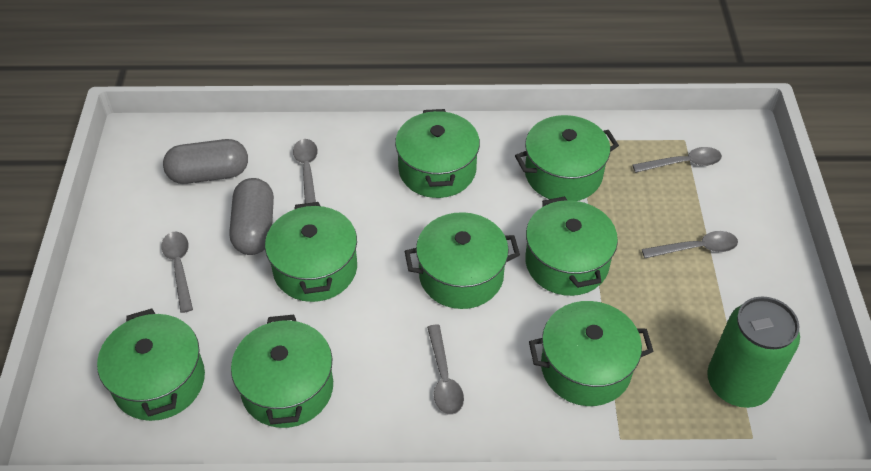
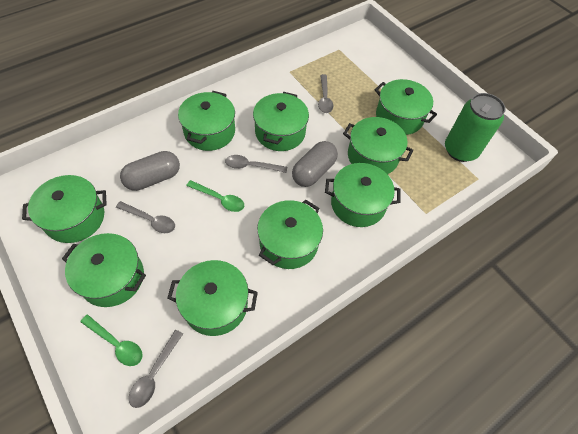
green pot: 8 -> 9
green spoon: 0 -> 2
grey spoon: 5 -> 4

